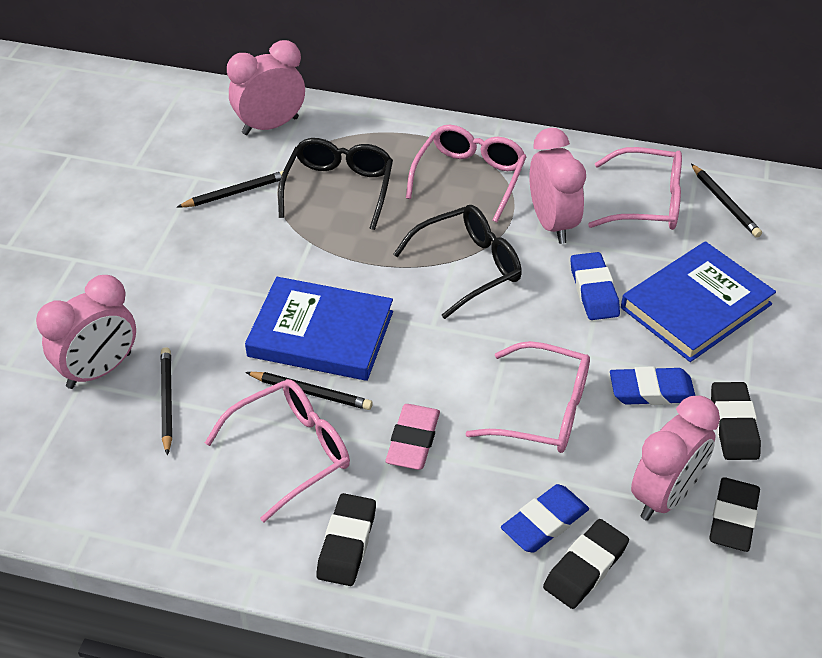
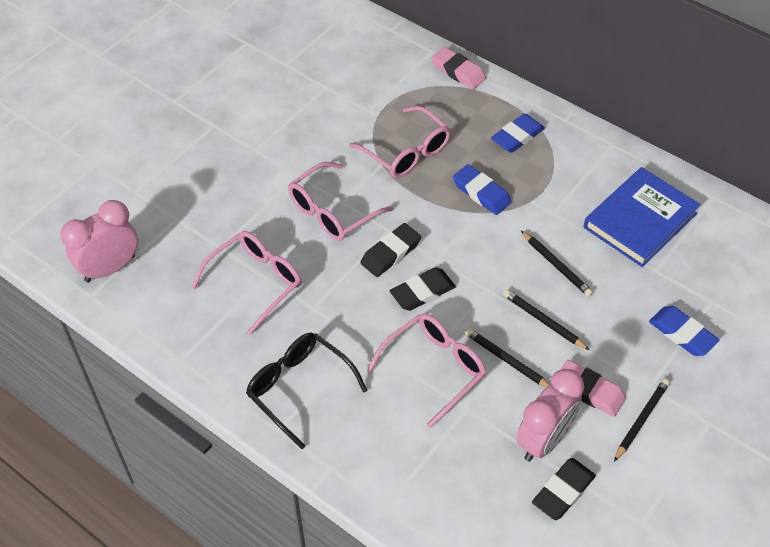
black eraser: 4 -> 3
black glasses: 2 -> 1
blue book: 2 -> 1
pink clock: 4 -> 2
pink eraser: 1 -> 2

